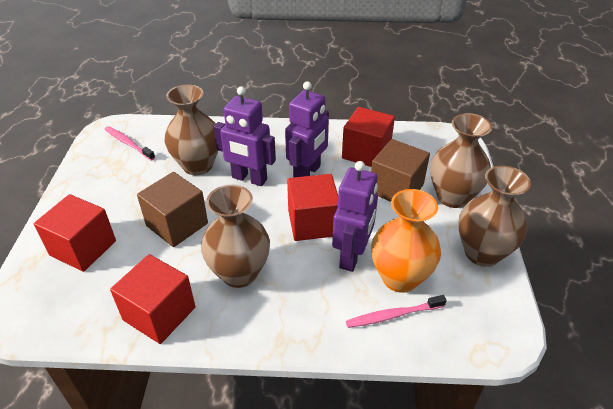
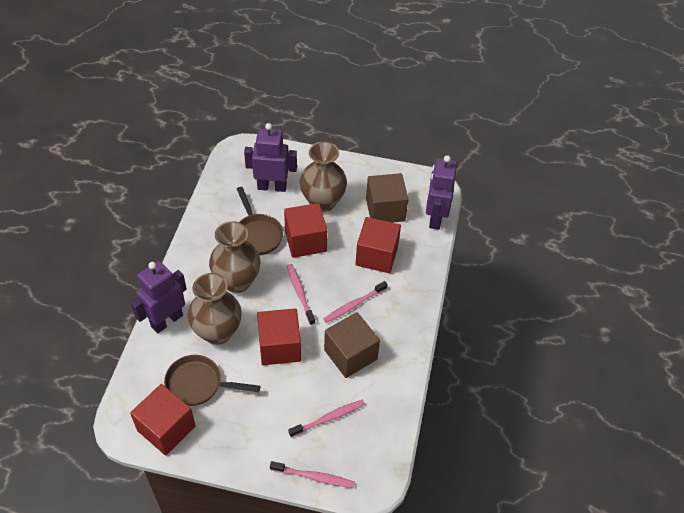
brown pan: 0 -> 2
brown vase: 4 -> 3
orange vase: 1 -> 0
pink toothbrush: 2 -> 4

